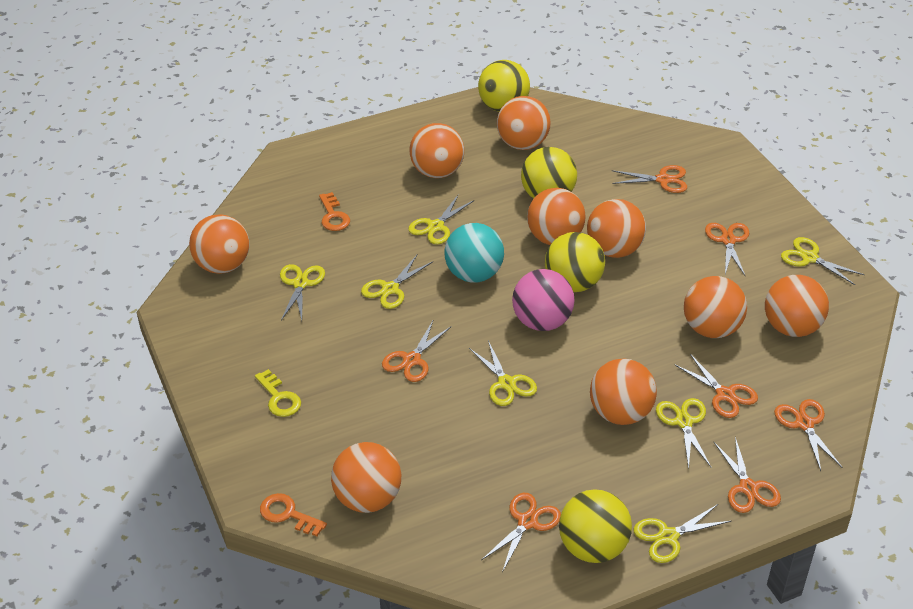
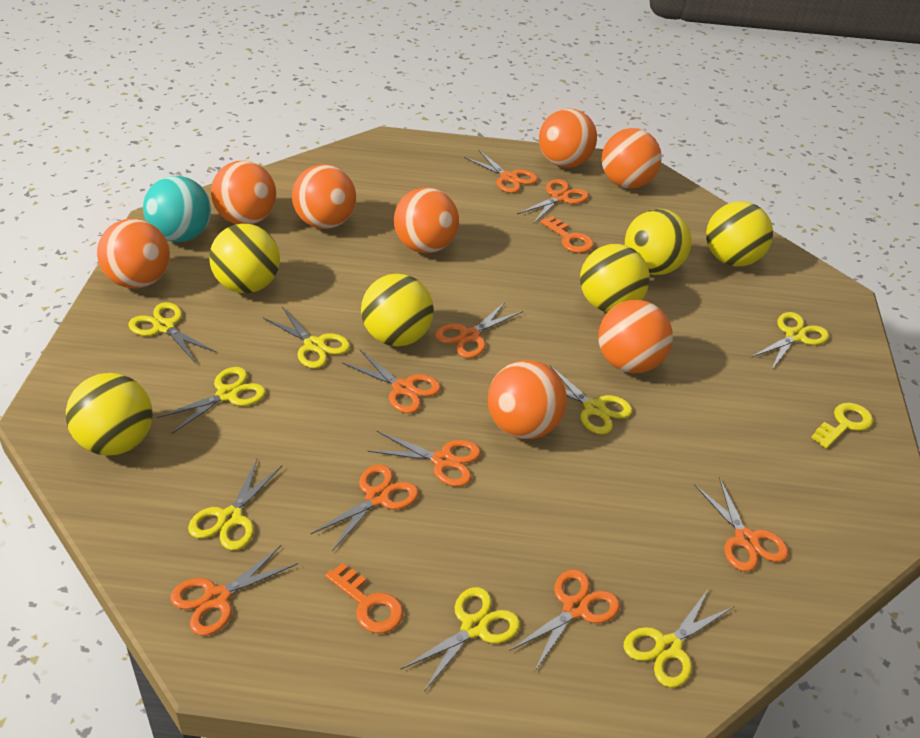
orange ball: 9 -> 8
orange scissors: 7 -> 9
pink ball: 1 -> 0
yellow ball: 4 -> 6
yellow scissors: 7 -> 8

